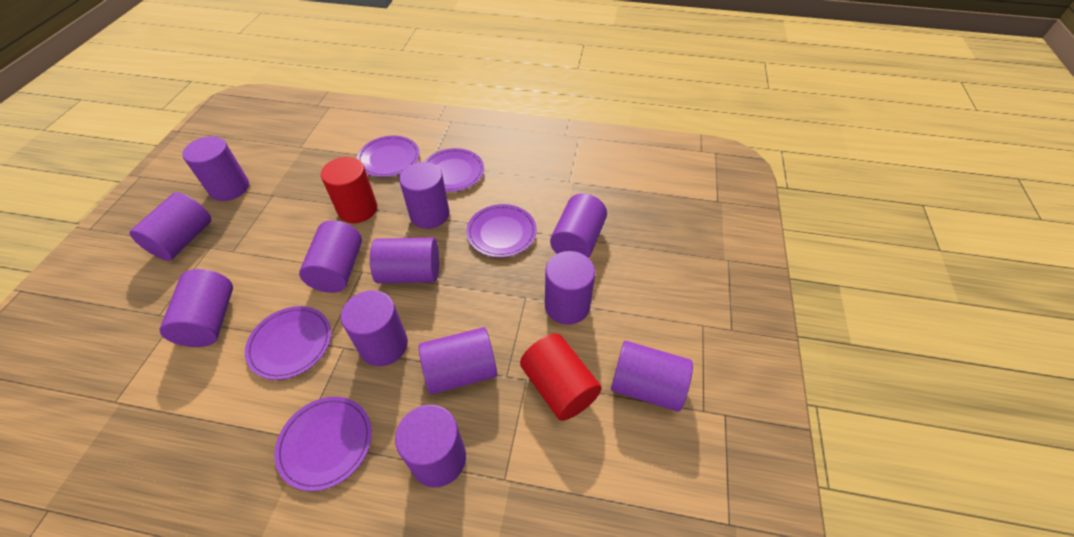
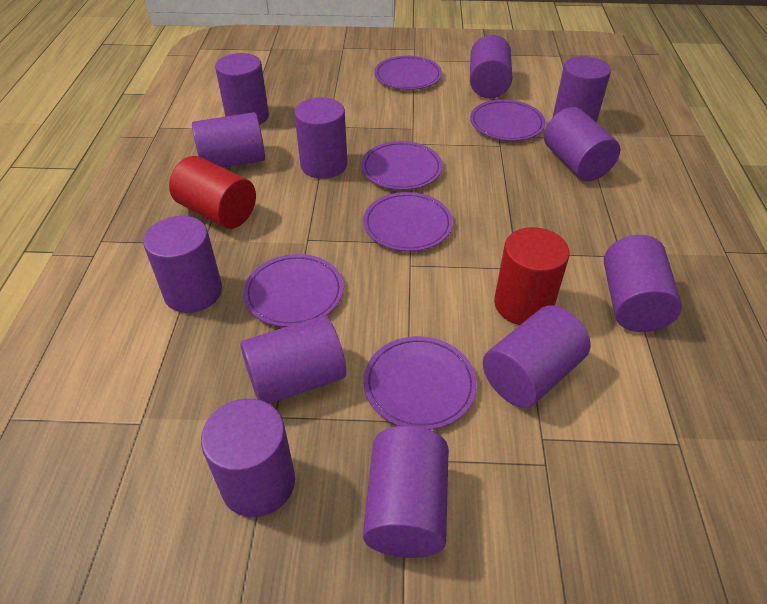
purple plate: 5 -> 6

